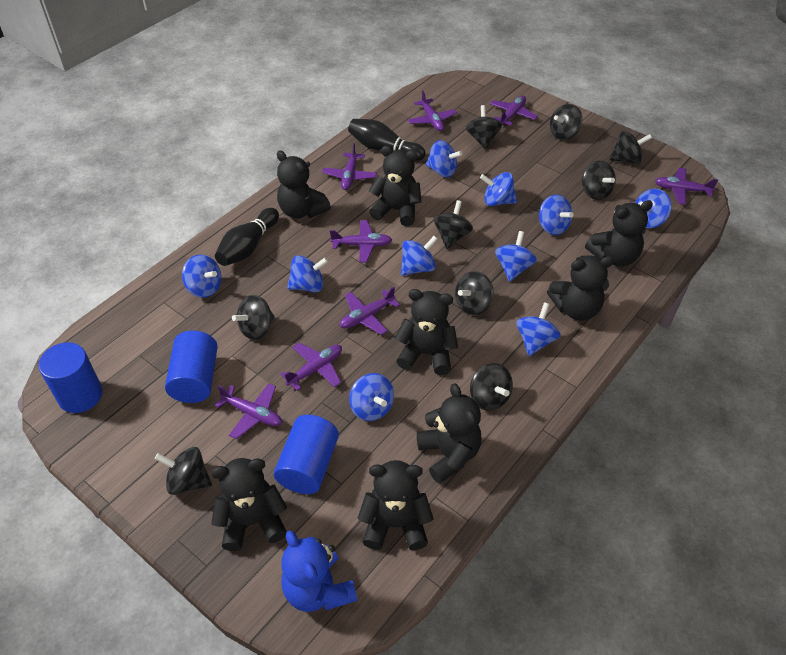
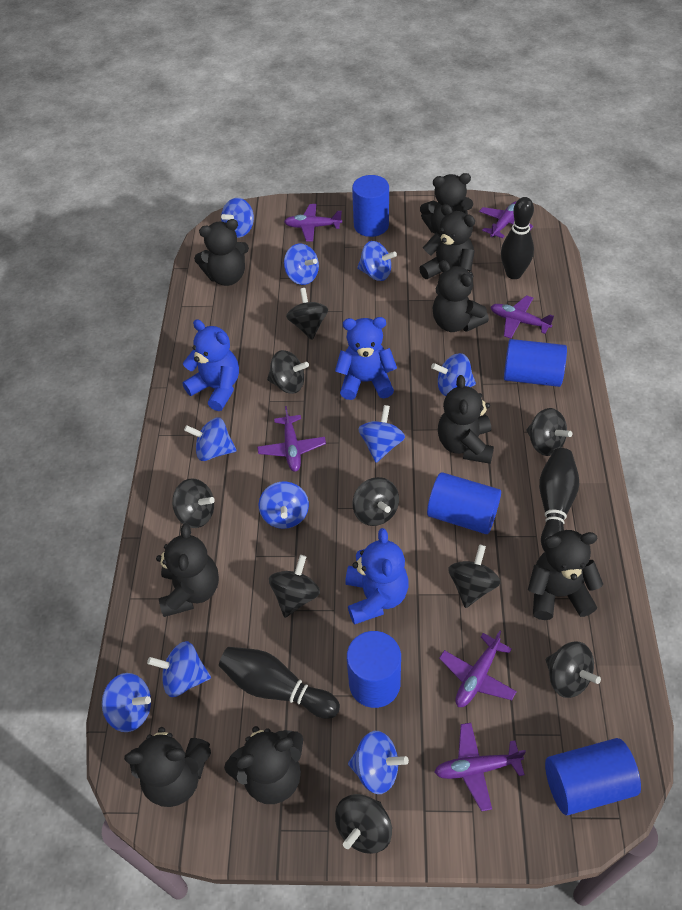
black bowling pin: 2 -> 3
black teddy bear: 8 -> 9
blue cylinder: 3 -> 5
blue teddy bear: 1 -> 3
purple plane: 8 -> 6

